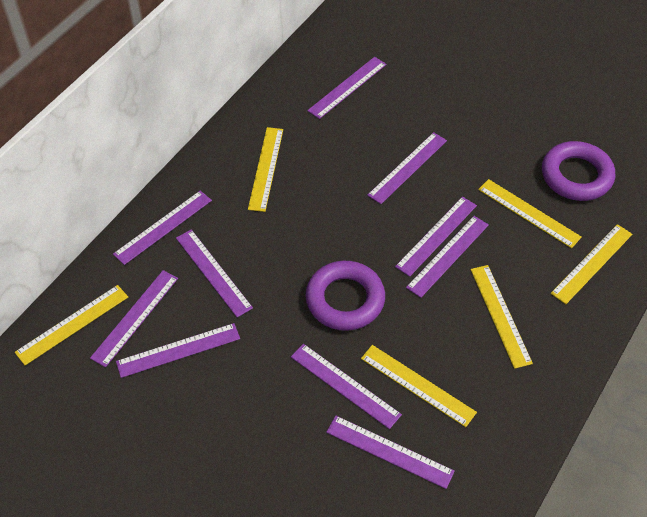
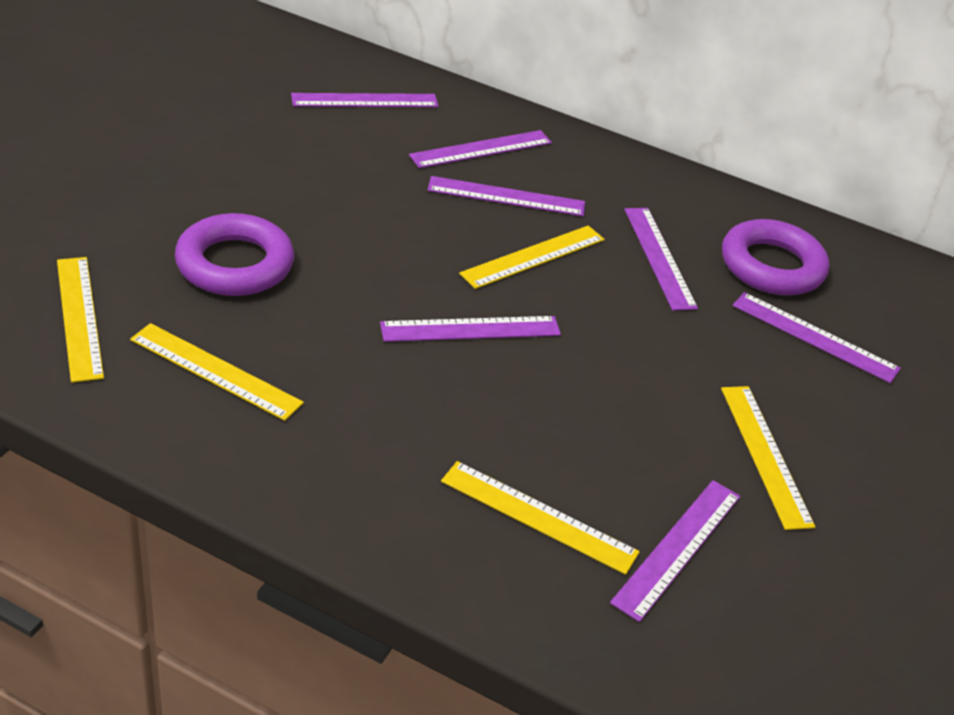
purple ruler: 10 -> 7
yellow ruler: 6 -> 5

